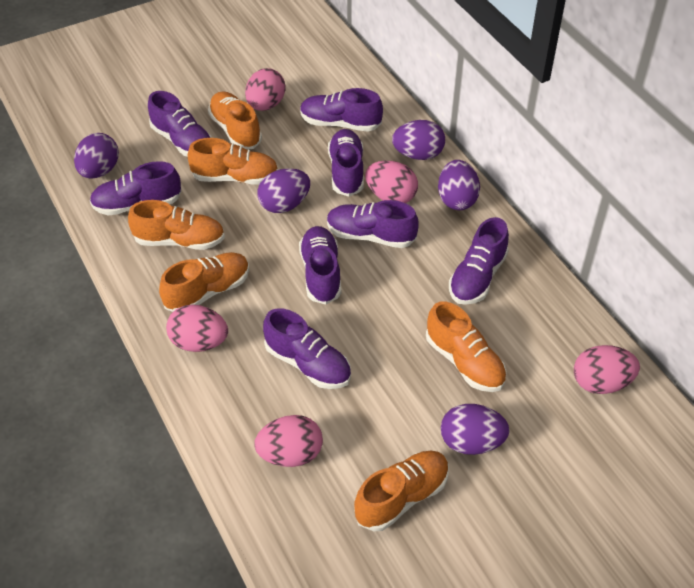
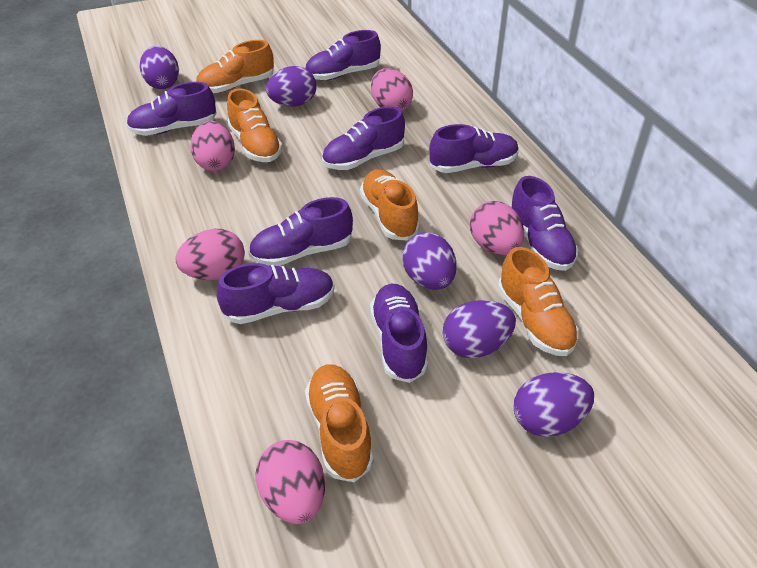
orange shoe: 6 -> 5

